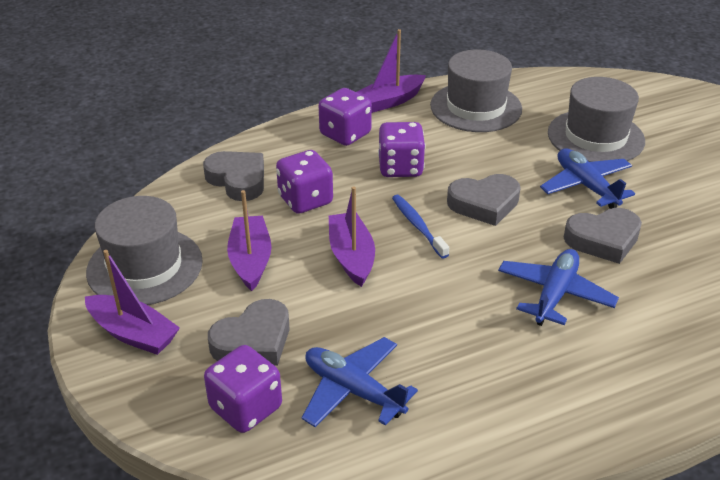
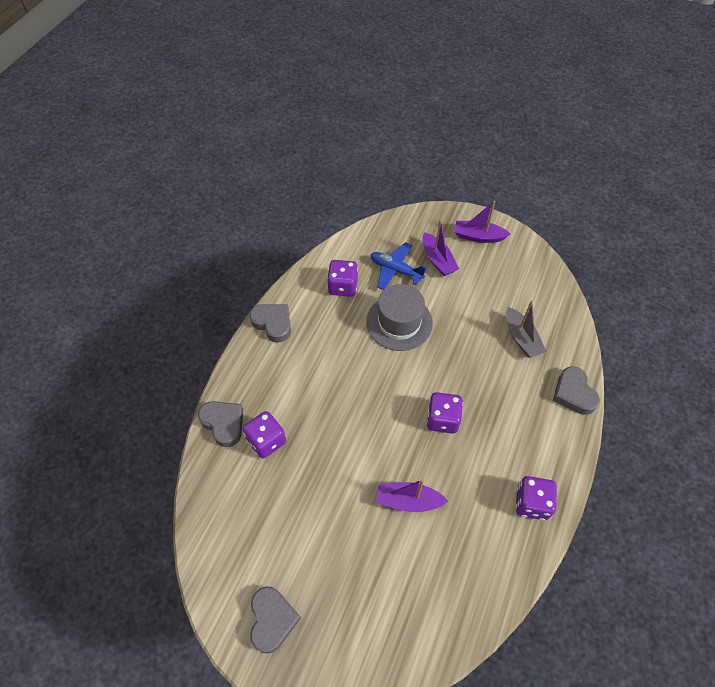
blue plane: 3 -> 1
blue toothbrush: 1 -> 0
grey boat: 0 -> 1
grey hat: 3 -> 1
purple boat: 4 -> 3

